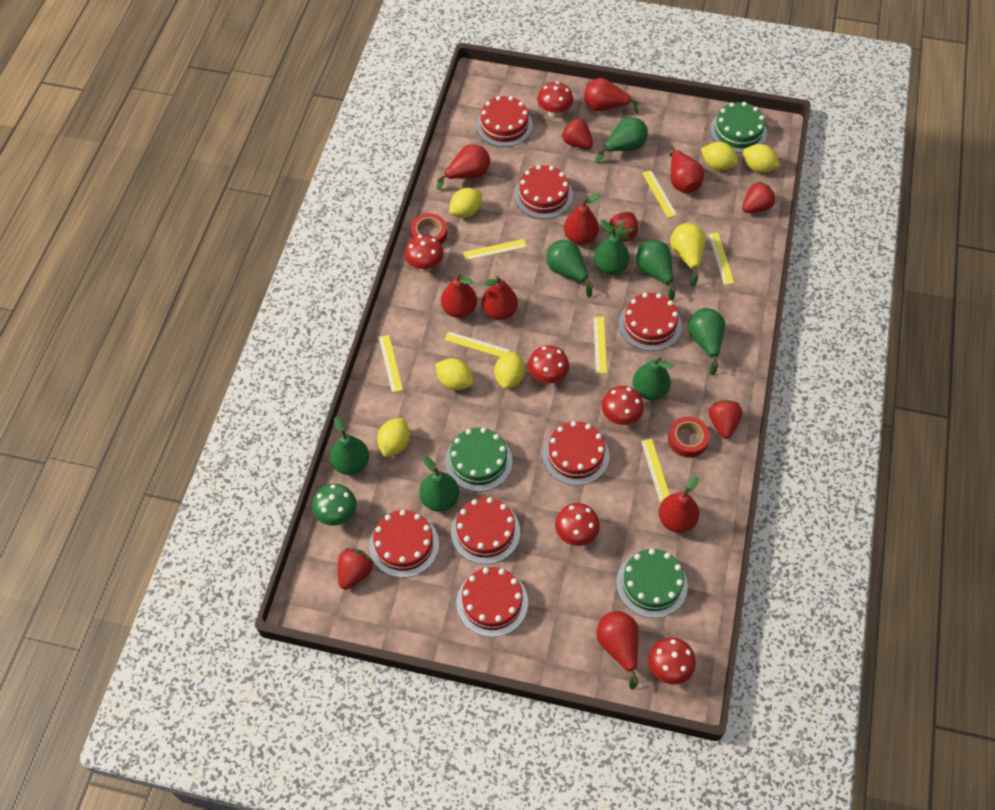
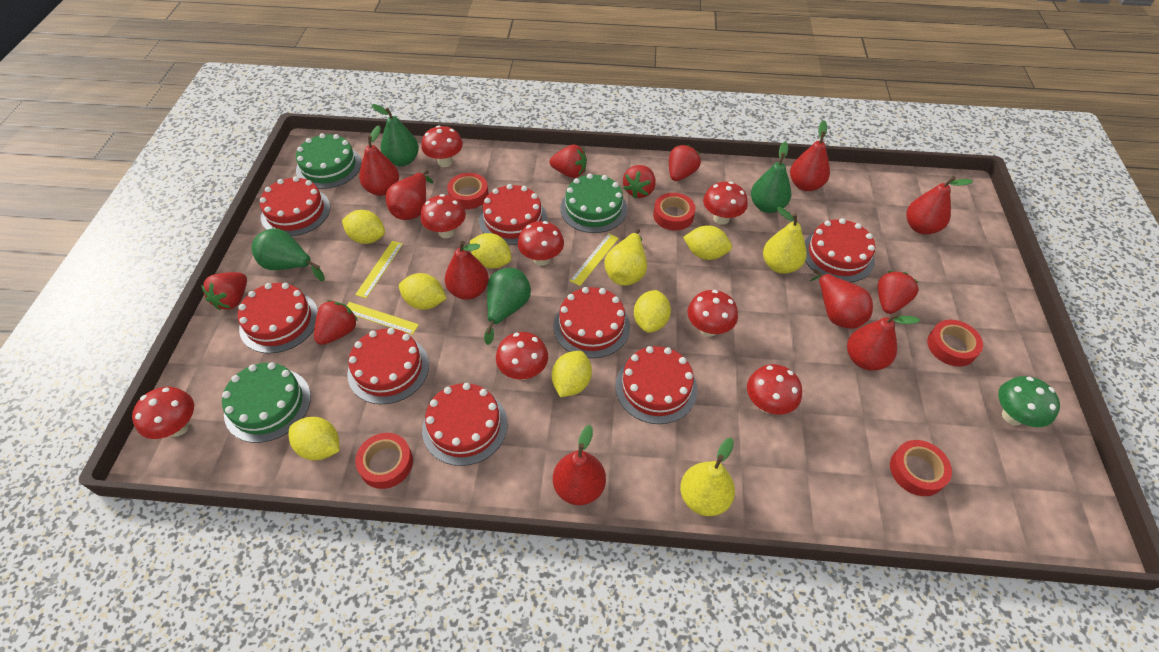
green pear: 8 -> 4
red cake: 7 -> 8
red mushroom: 6 -> 8
red strawberry: 5 -> 6
red tape: 2 -> 5
yellow lemon: 6 -> 7
yellow pear: 1 -> 3
yellow ruler: 7 -> 3

